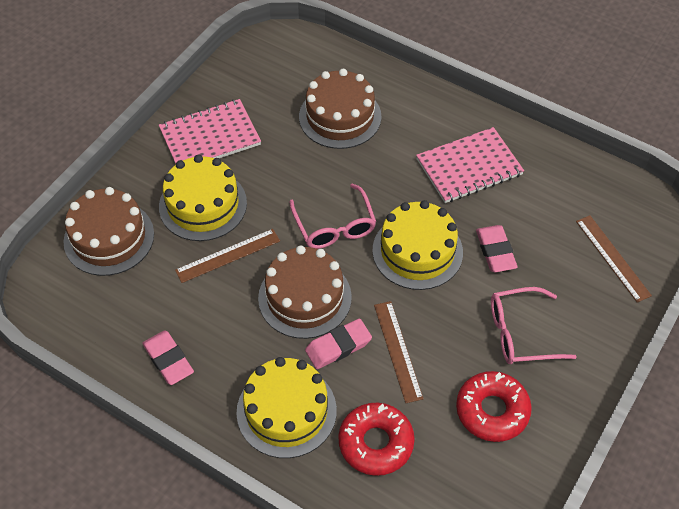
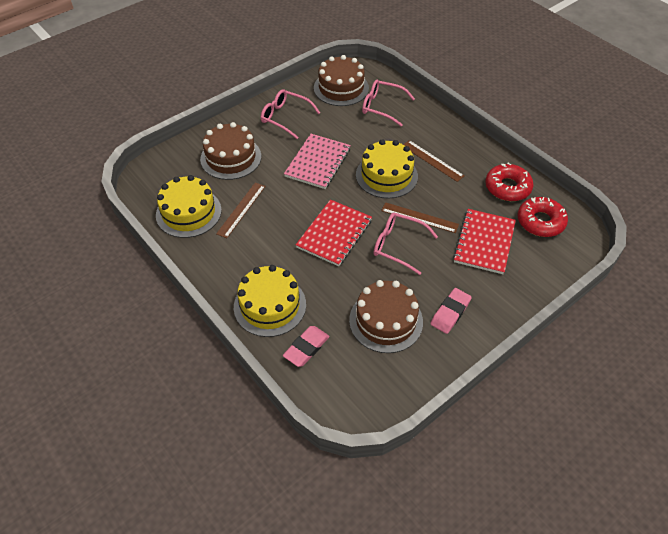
pink eraser: 3 -> 2
pink glasses: 2 -> 3
pink notebook: 2 -> 1
red notebook: 0 -> 2

